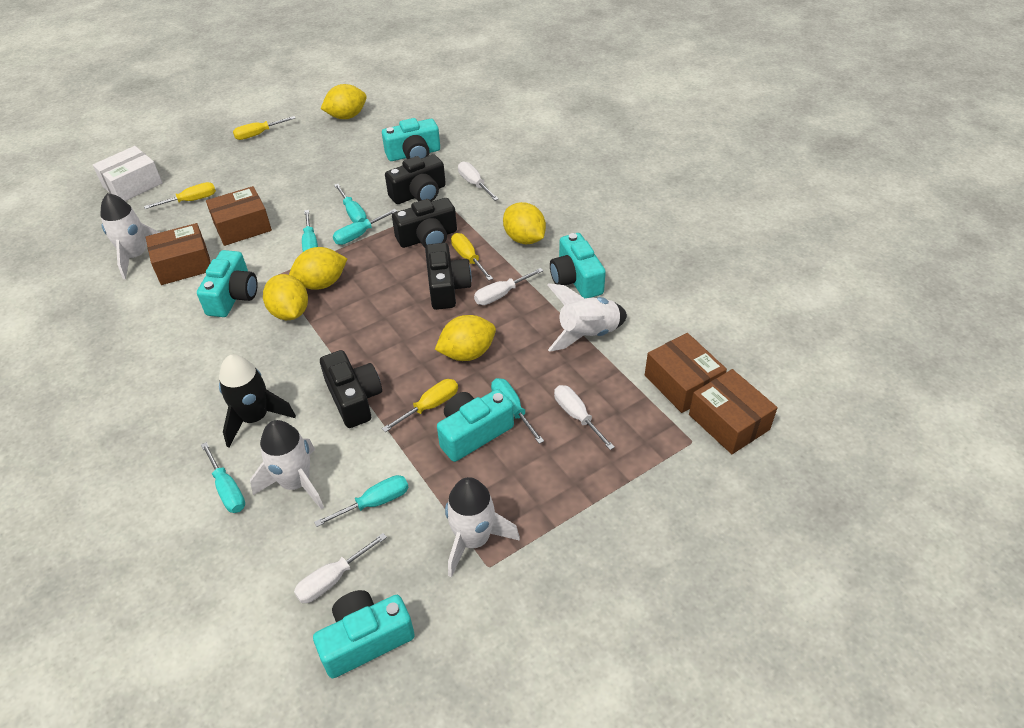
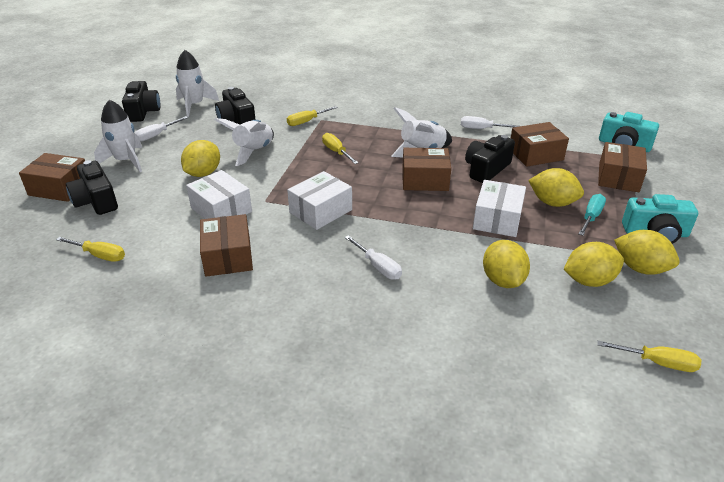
black rocket: 1 -> 0
brown box: 4 -> 5
turquoise camera: 5 -> 2
turquoise screwdriver: 6 -> 1
white box: 1 -> 3
white screwdriver: 4 -> 3

